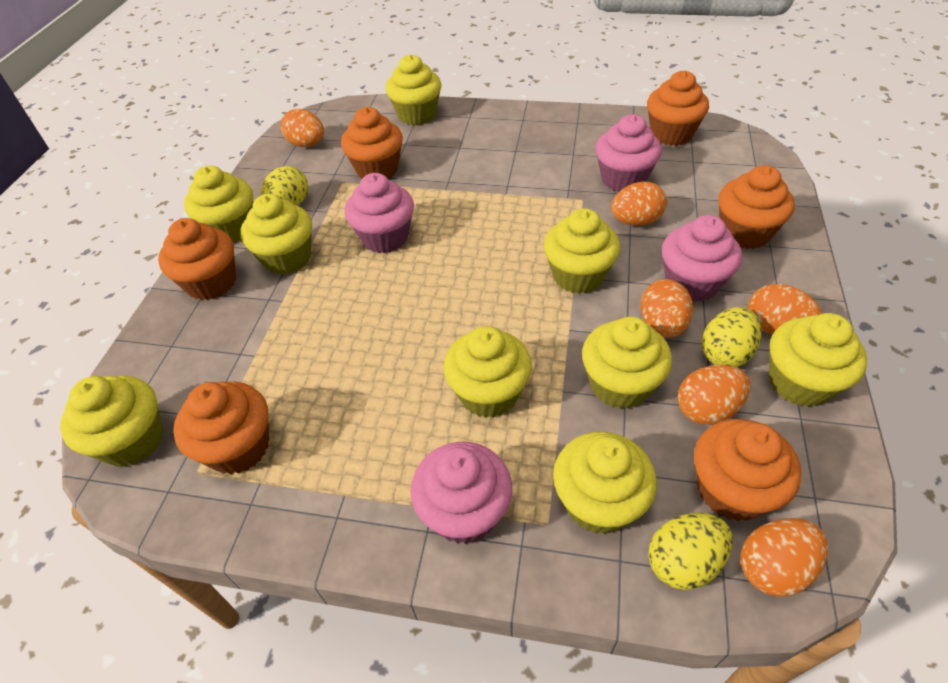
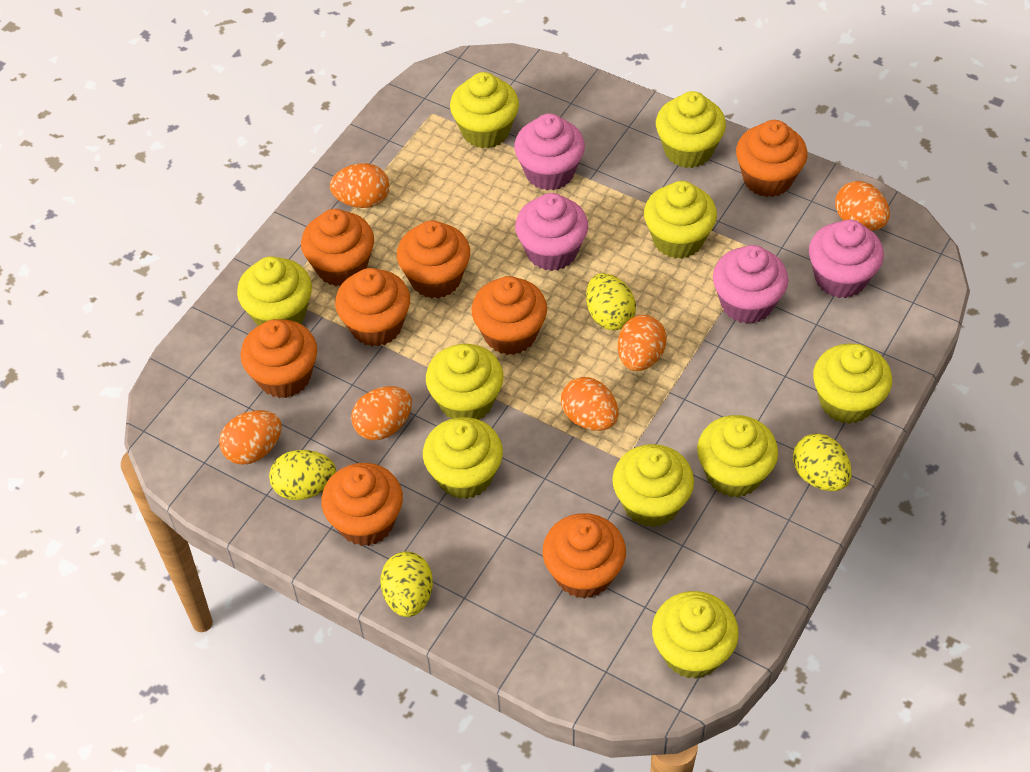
orange cupcake: 6 -> 8
yellow cupcake: 9 -> 10
yellow egg: 3 -> 4

